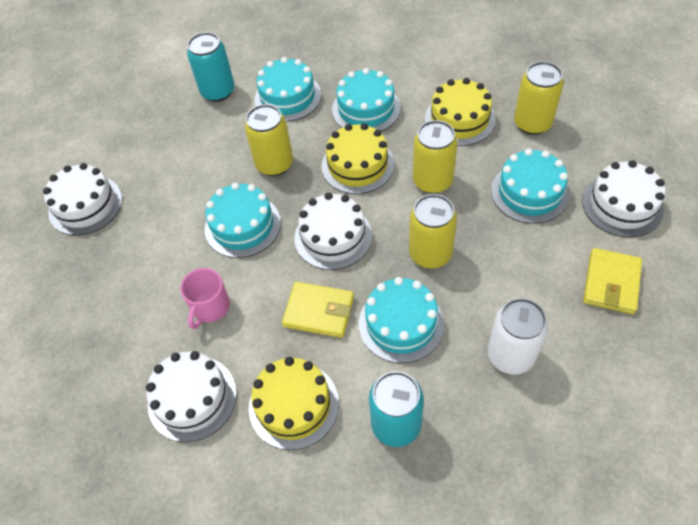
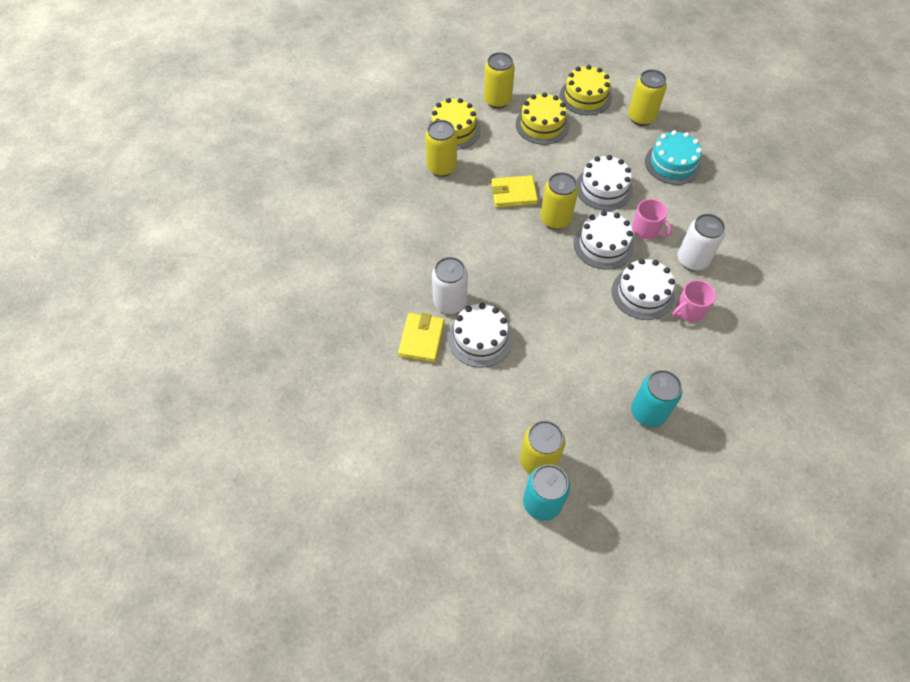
pink mug: 1 -> 2
turquoise cake: 5 -> 1
white can: 1 -> 2
yellow can: 4 -> 5

